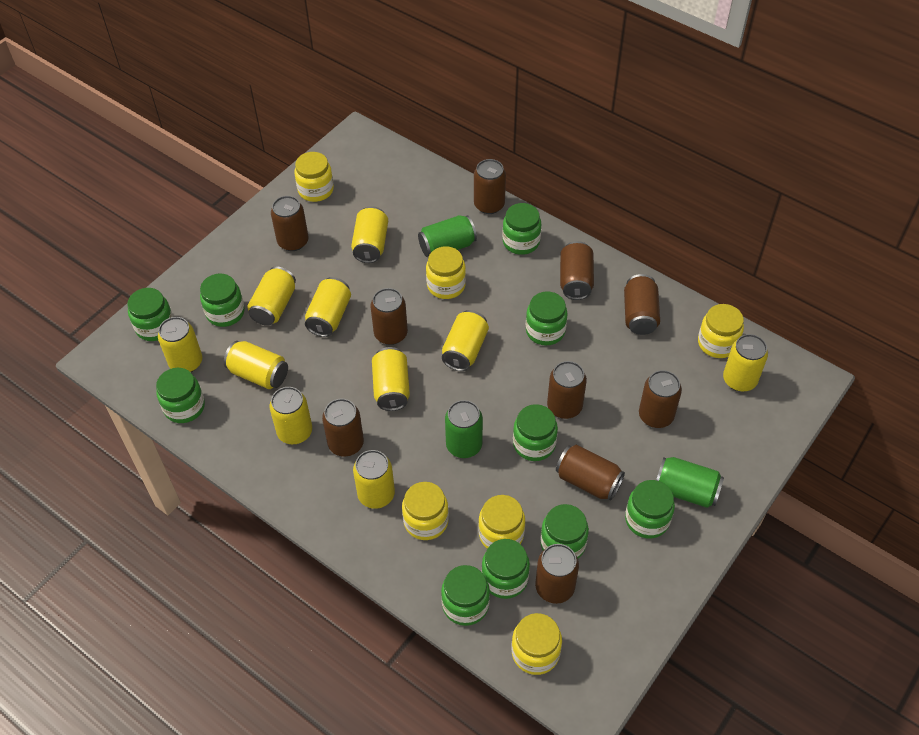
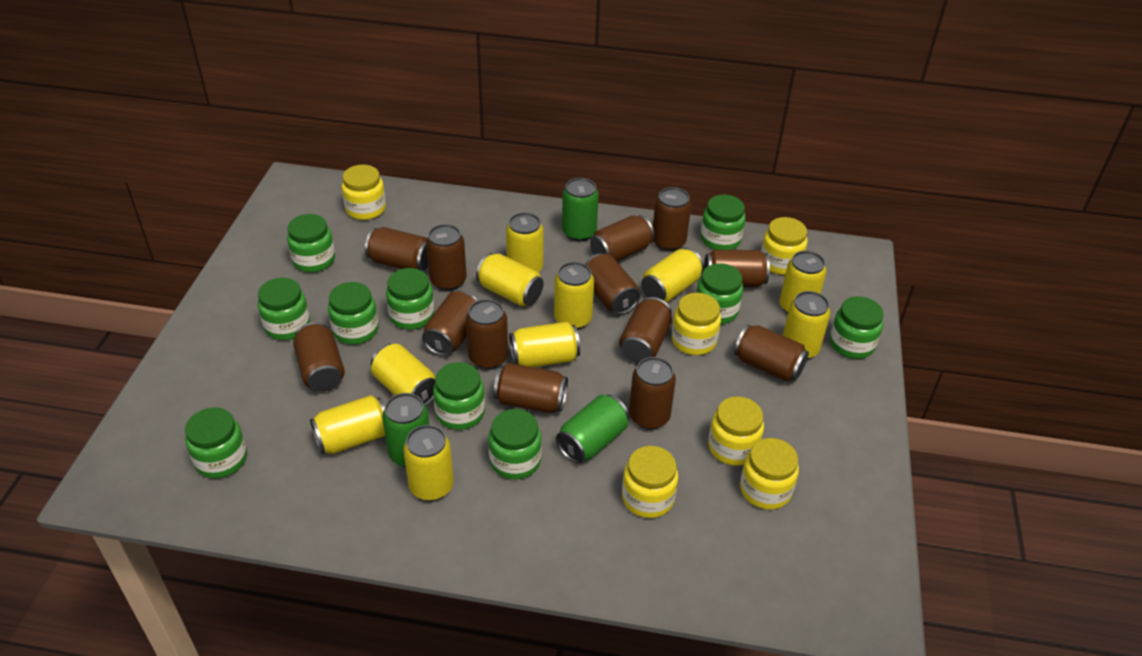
brown can: 10 -> 13

